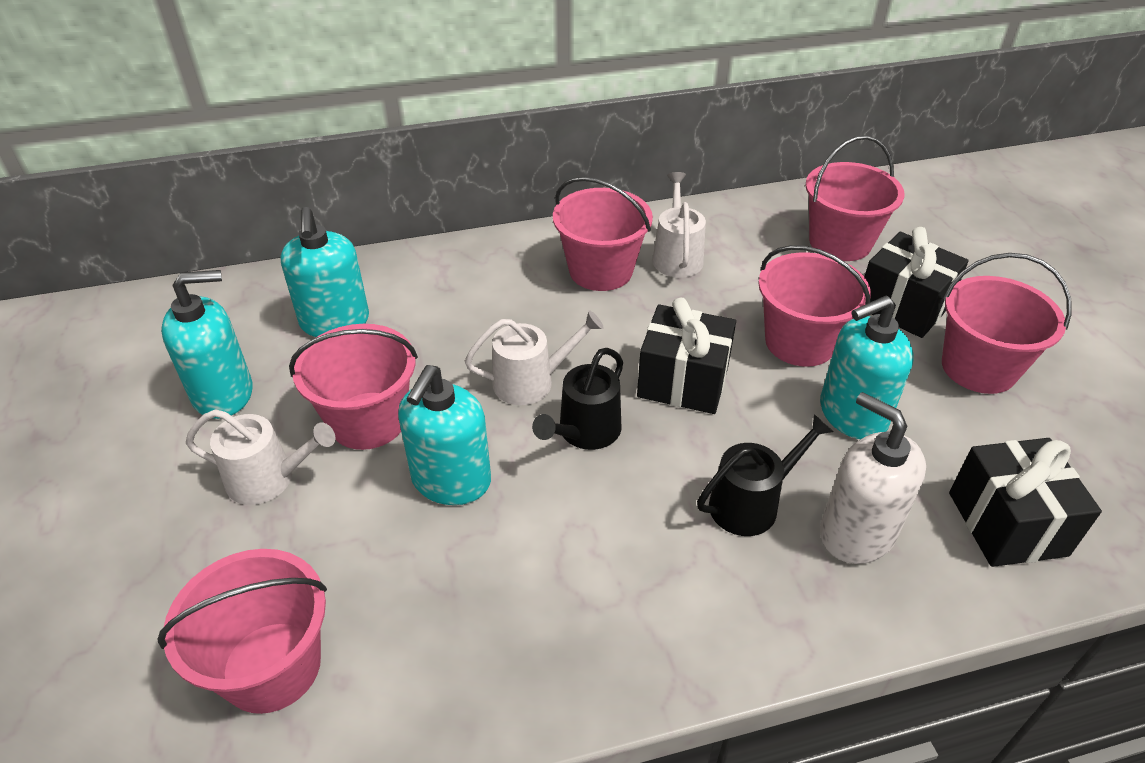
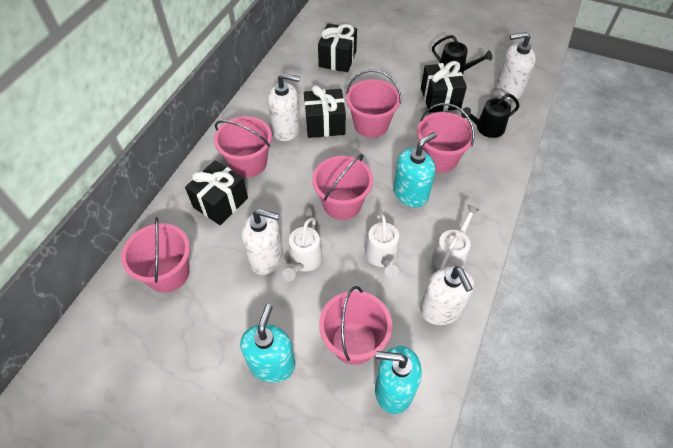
black gift: 3 -> 4
turquoise soap dispenser: 4 -> 3
white soap dispenser: 1 -> 4

